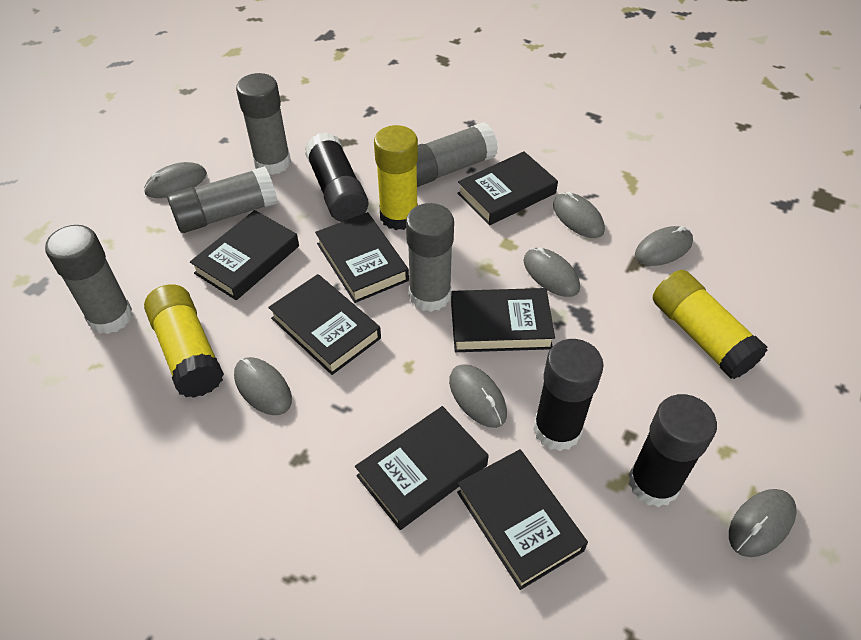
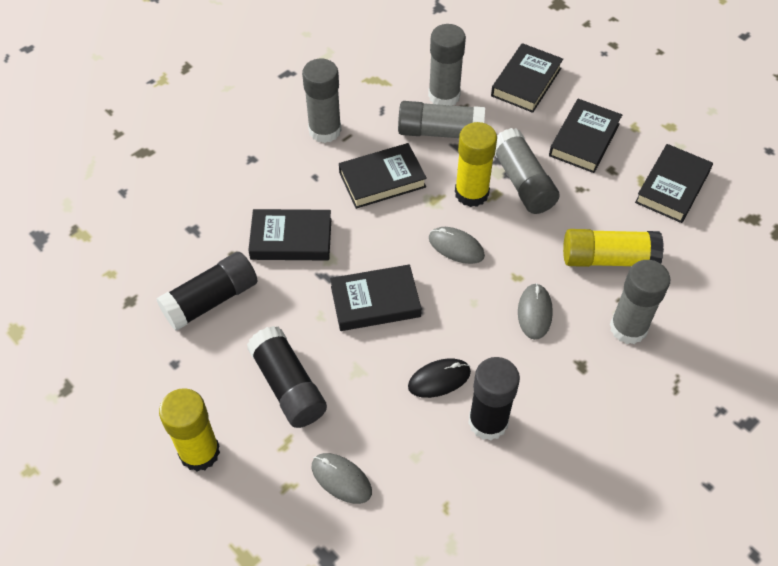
black book: 7 -> 6
black mouse: 0 -> 1
grey mouse: 7 -> 3

